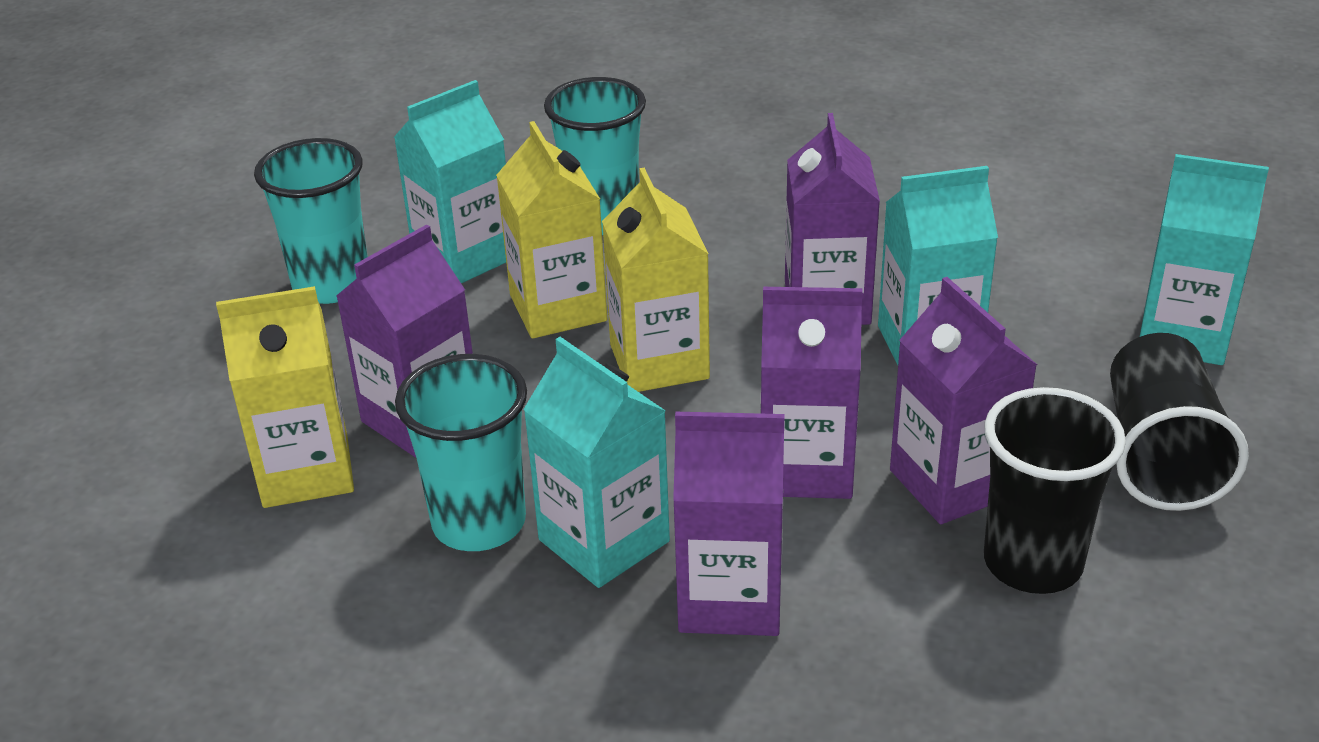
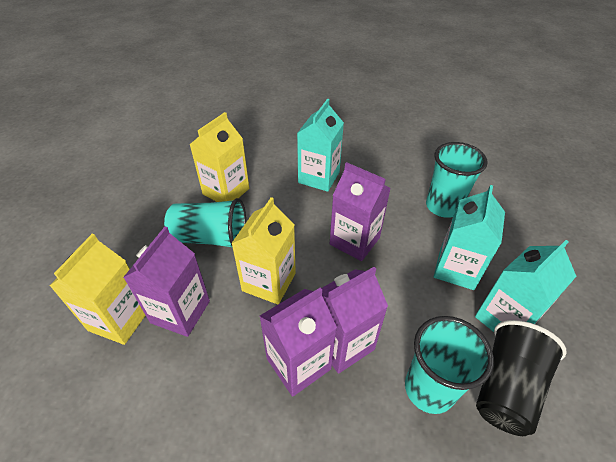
black cup: 2 -> 1
purple carton: 5 -> 4
turquoise carton: 4 -> 3

